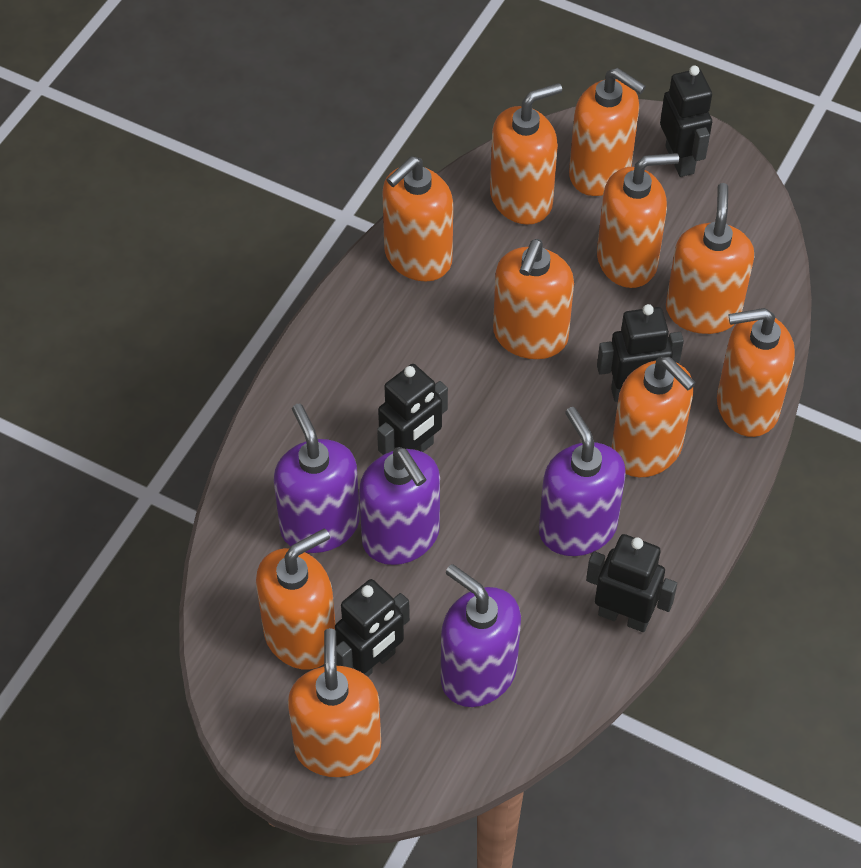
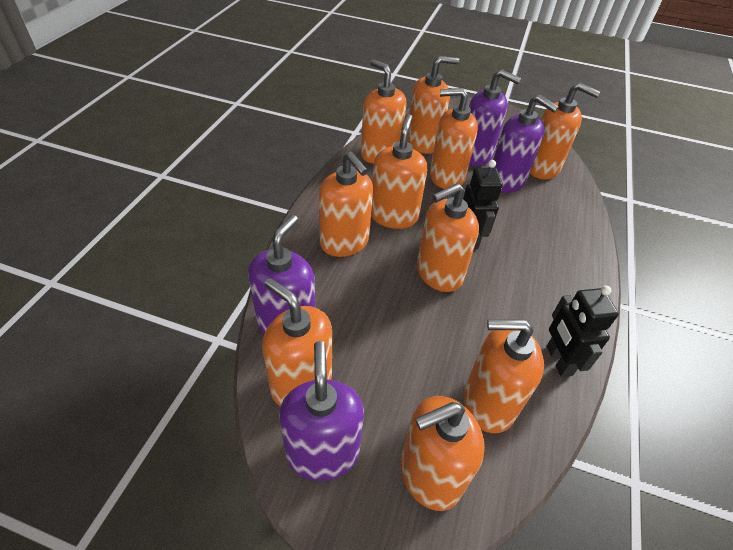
black robot: 5 -> 2

